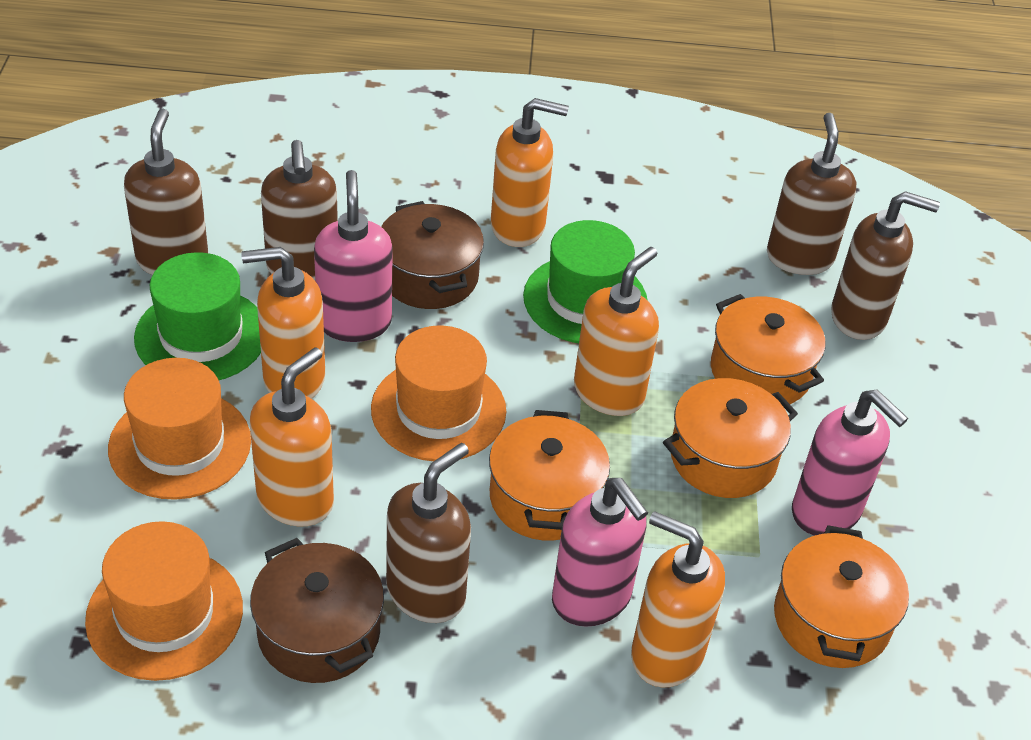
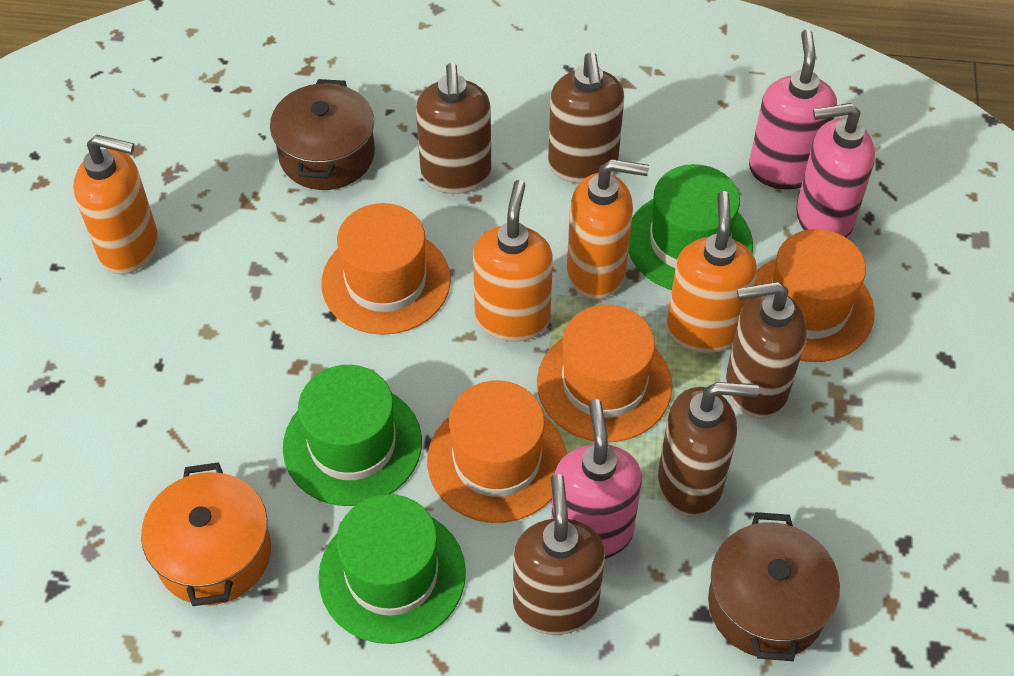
green hat: 2 -> 3
orange hat: 3 -> 4
orange pot: 4 -> 1
orange soap dispenser: 5 -> 4

